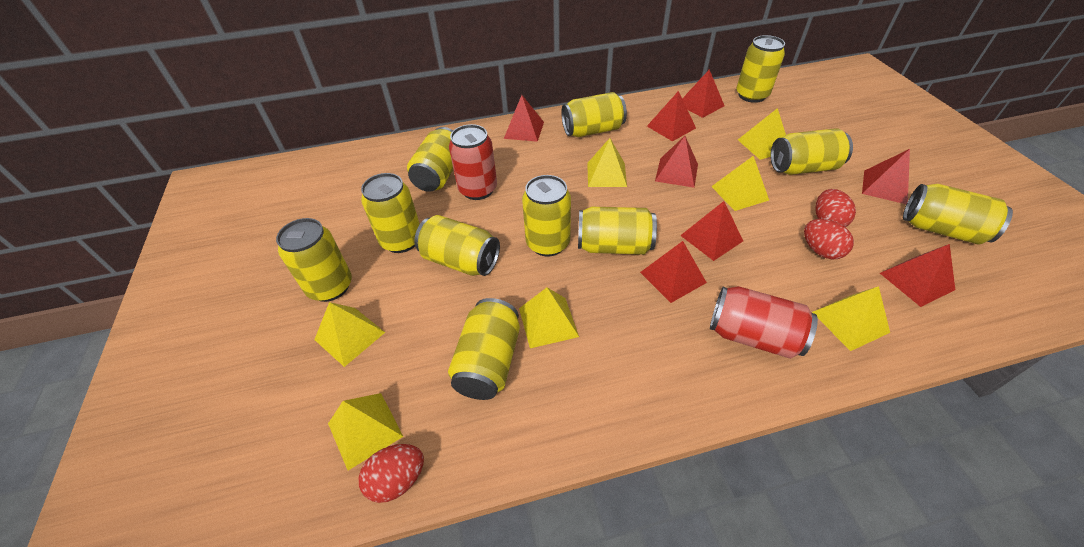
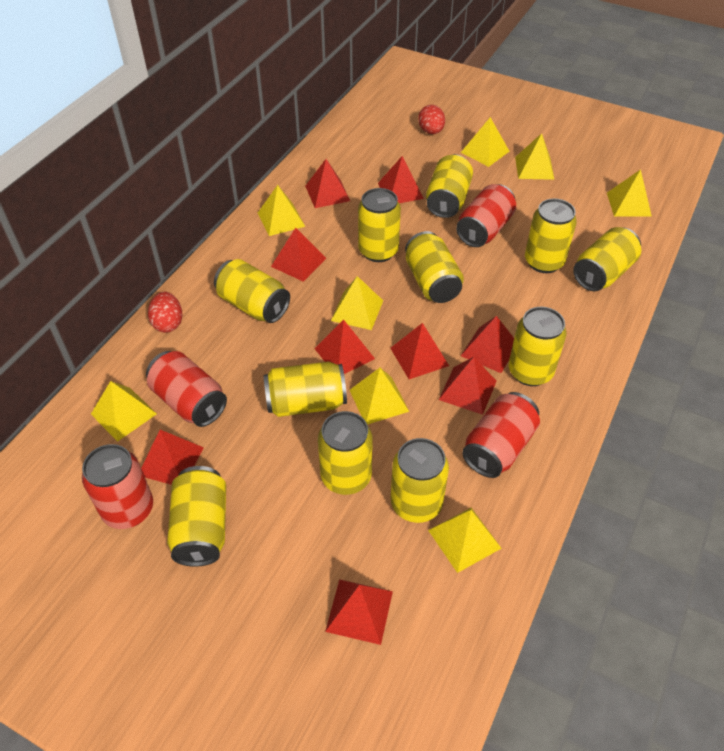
red can: 2 -> 4
red egg: 3 -> 2
red pyramid: 8 -> 9
yellow pyramid: 7 -> 8

